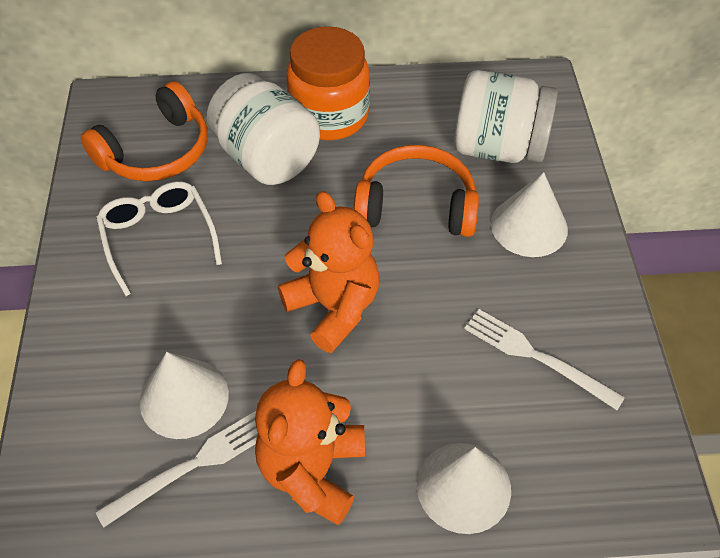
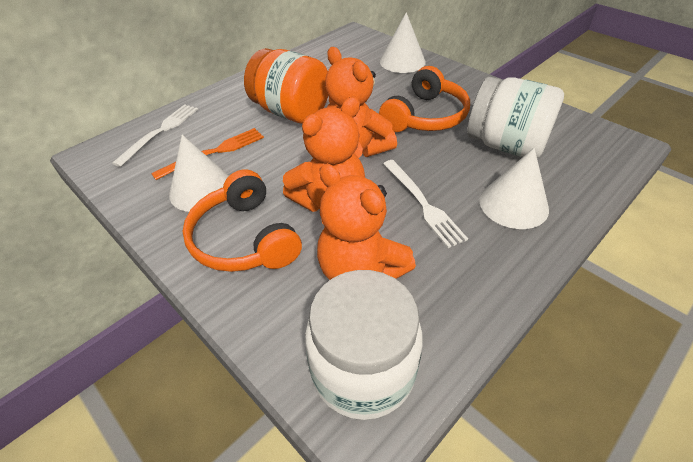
orange fork: 0 -> 1
orange teddy bear: 2 -> 3
white glasses: 1 -> 0

